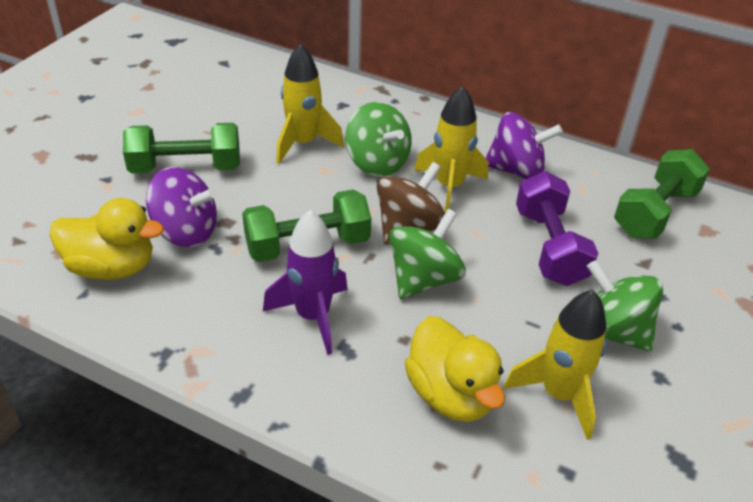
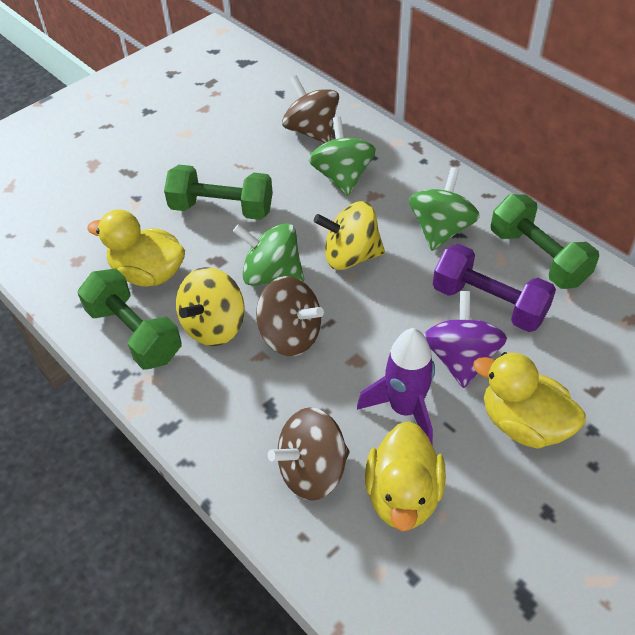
brown spinning top: 1 -> 3
purple spinning top: 2 -> 1
yellow duck: 2 -> 3
yellow rocket: 3 -> 0
yellow spinning top: 0 -> 2

